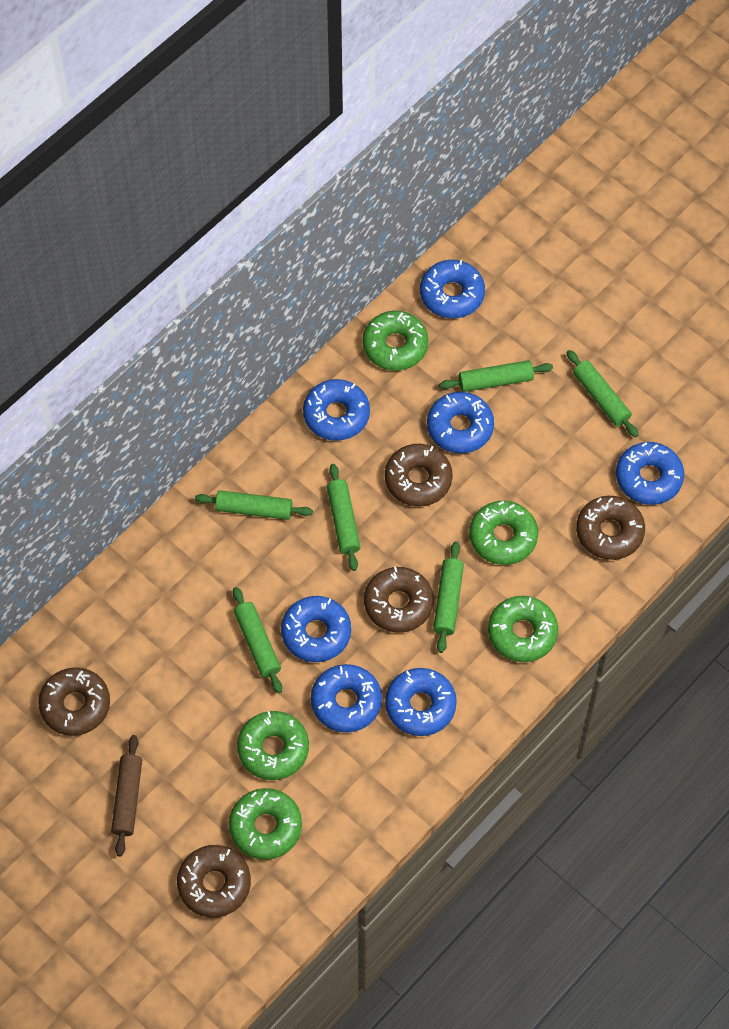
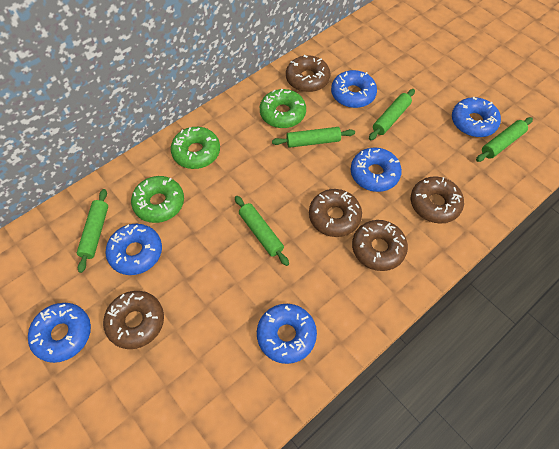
blue donut: 7 -> 6
brown rolling pin: 1 -> 0
green donut: 5 -> 3
green rolling pin: 6 -> 5

